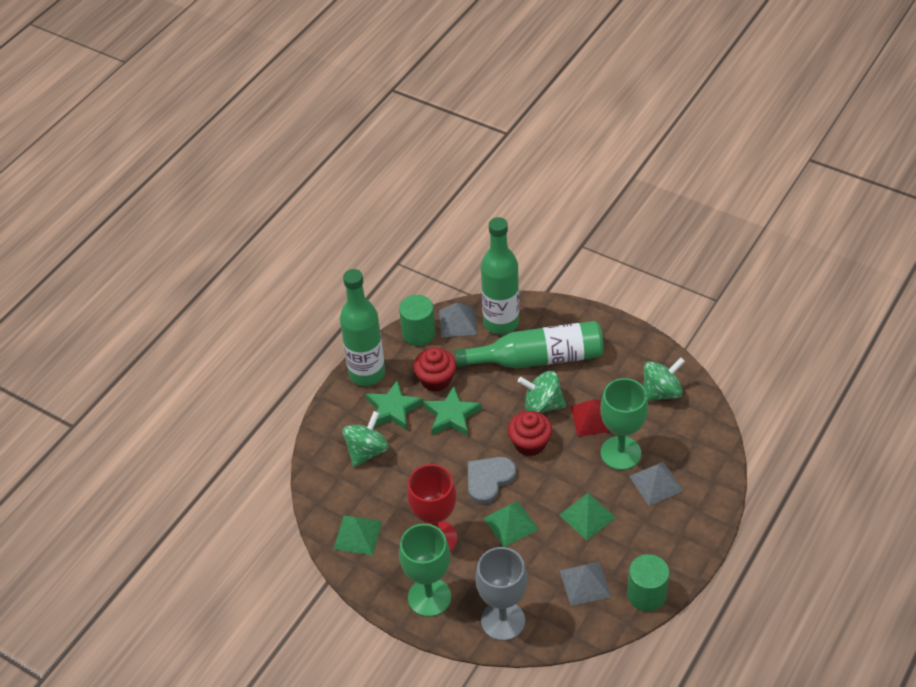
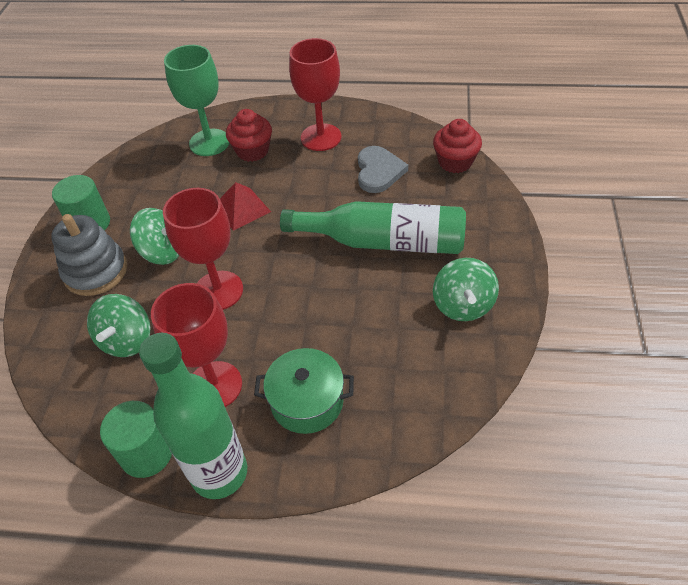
green bottle: 3 -> 2
green goblet: 2 -> 1
green pot: 0 -> 1
green pyramid: 3 -> 0
green star: 2 -> 0
grey goblet: 1 -> 0
grey pyramid: 3 -> 0
grey stacking toy: 0 -> 1
red goblet: 1 -> 3

